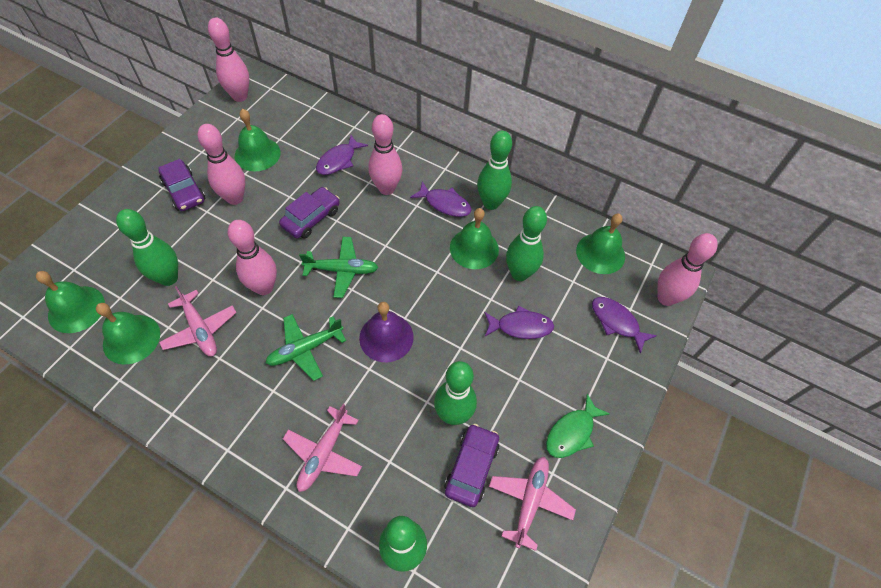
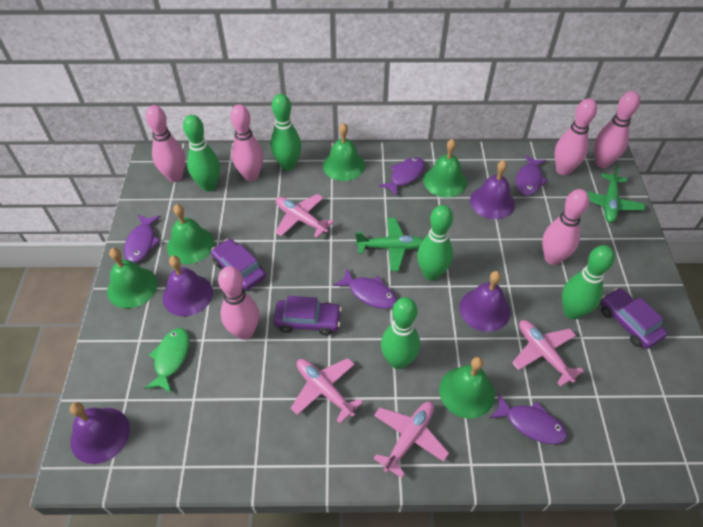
pink bowling pin: 5 -> 6
pink plane: 3 -> 4
purple bell: 1 -> 4
purple fish: 4 -> 5

